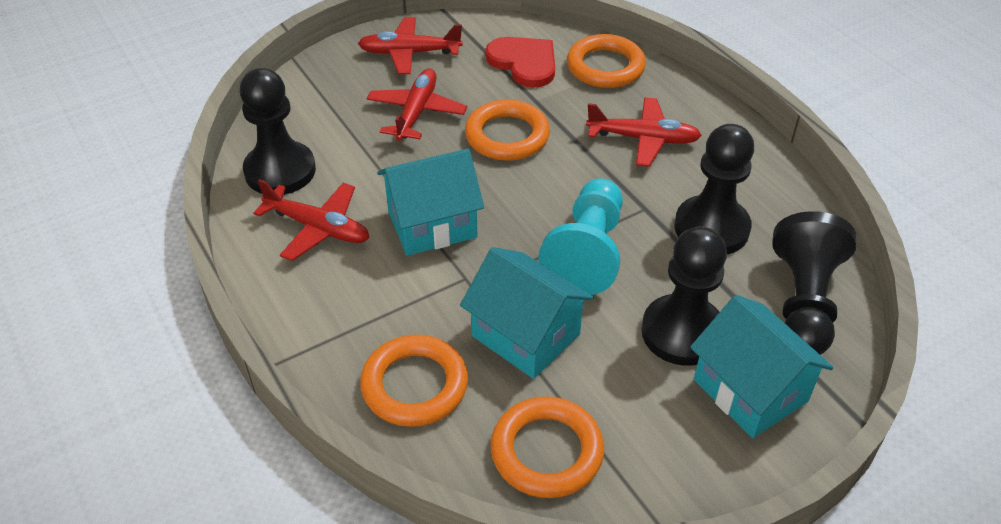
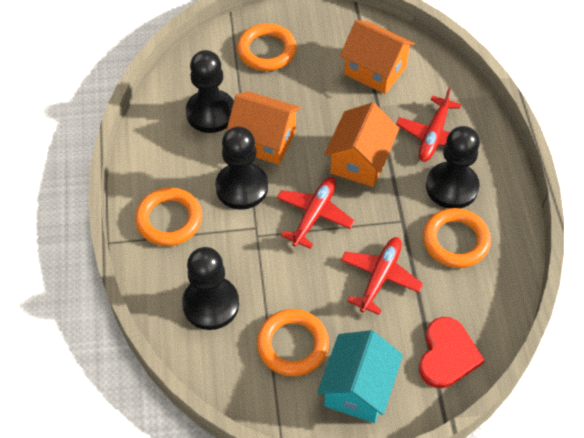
orange house: 0 -> 3
red plane: 4 -> 3
turquoise house: 3 -> 1
turquoise pawn: 1 -> 0

